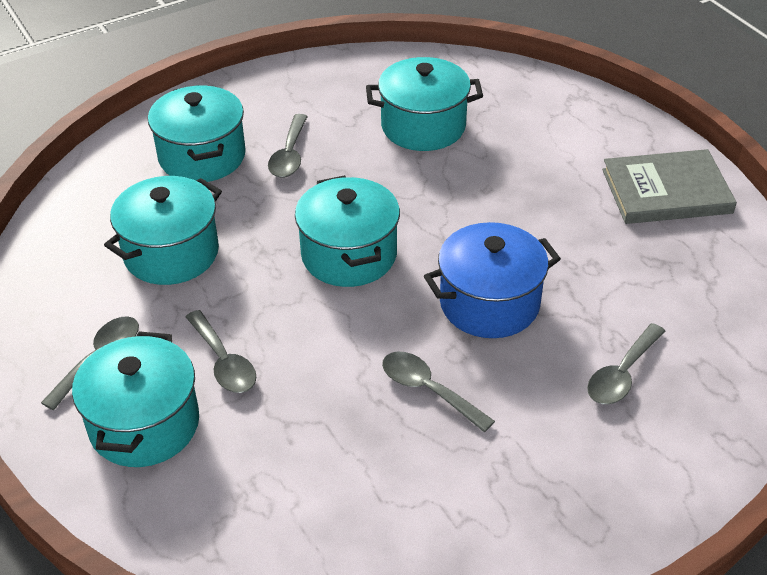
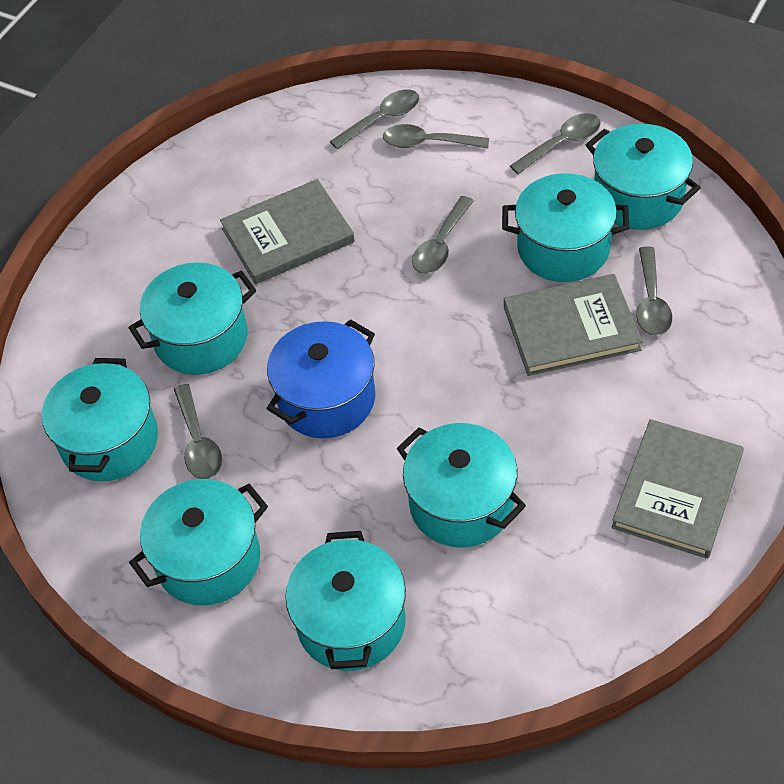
grey book: 1 -> 3
grey spoon: 5 -> 6
turquoise pot: 5 -> 7

